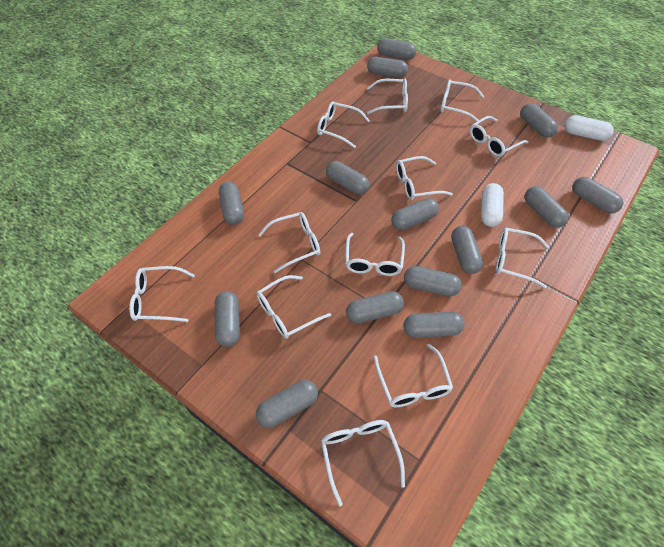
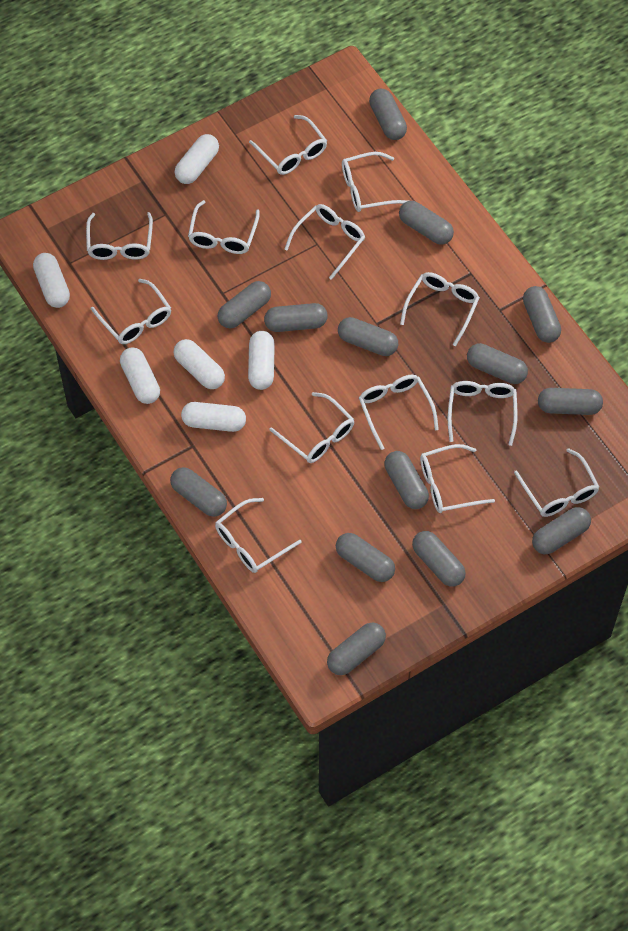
white capsule: 2 -> 6
white glasses: 12 -> 13

